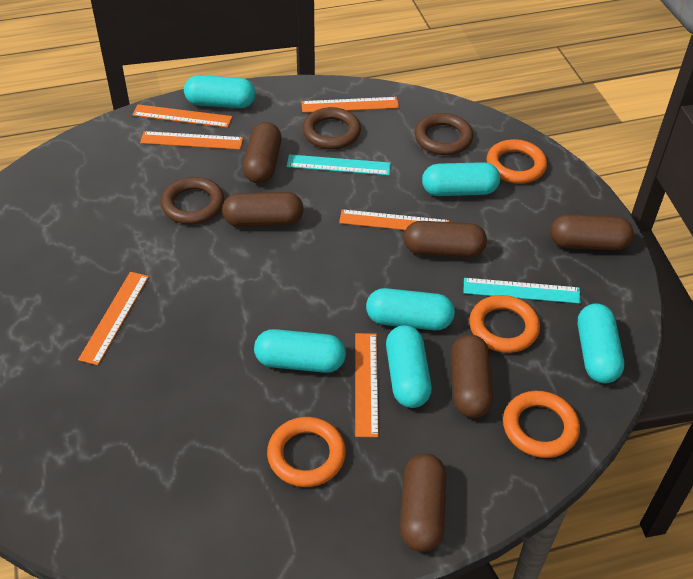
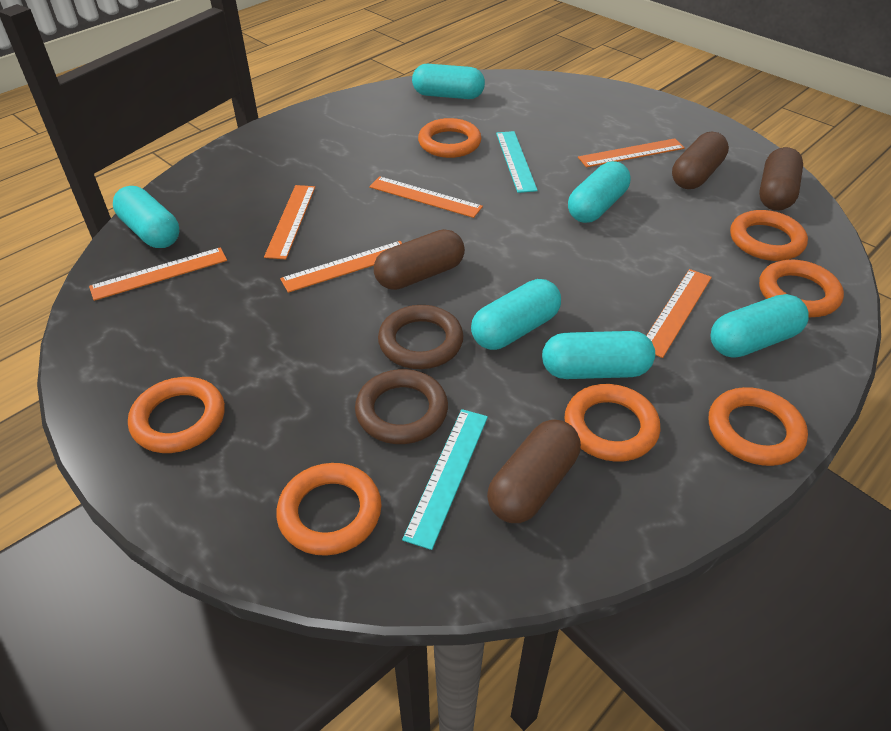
brown capsule: 6 -> 4
brown ring: 3 -> 2
orange ring: 4 -> 7

